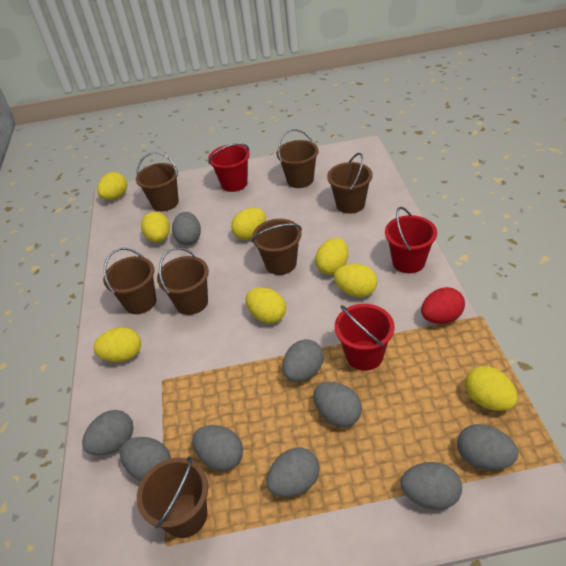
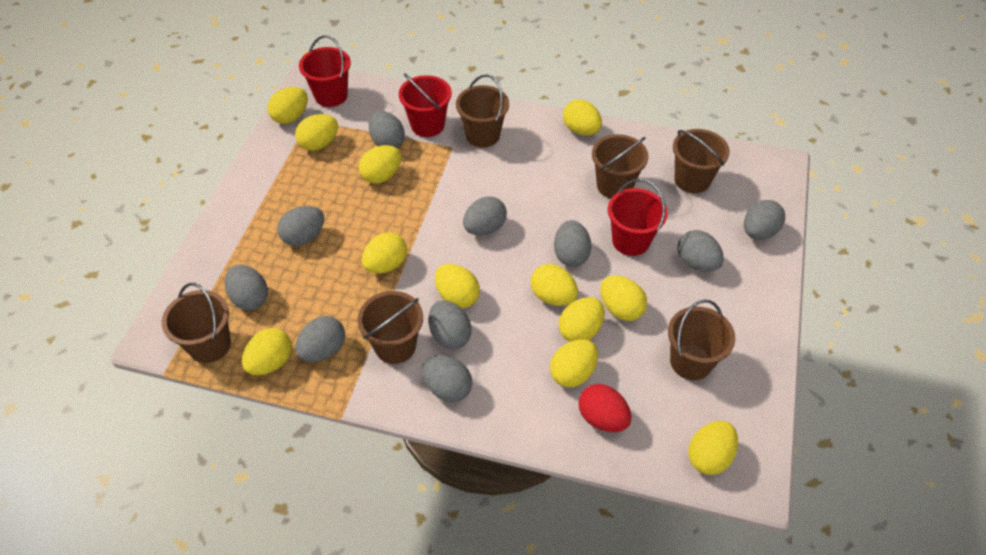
brown bucket: 7 -> 6
grey egg: 9 -> 10
yellow egg: 8 -> 12

